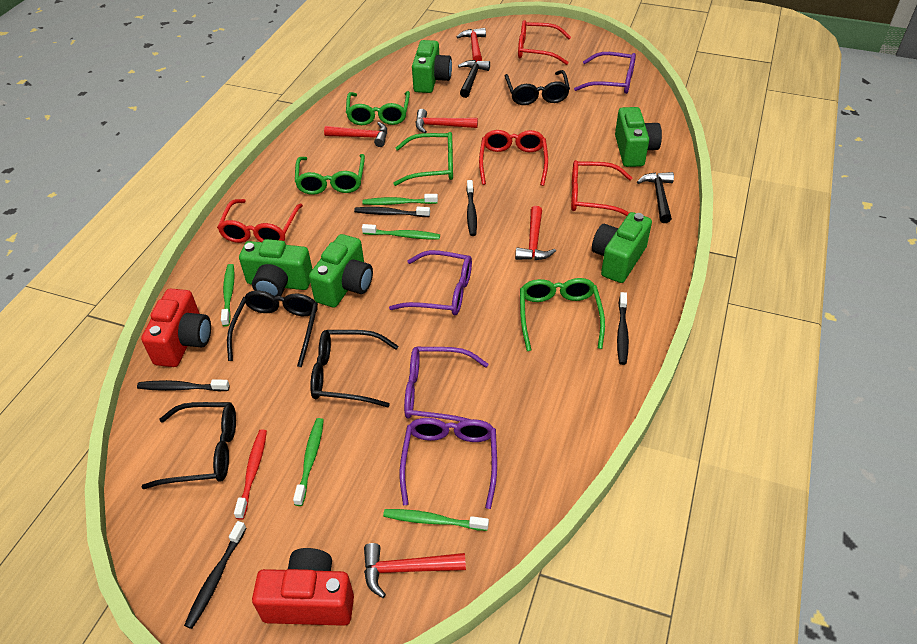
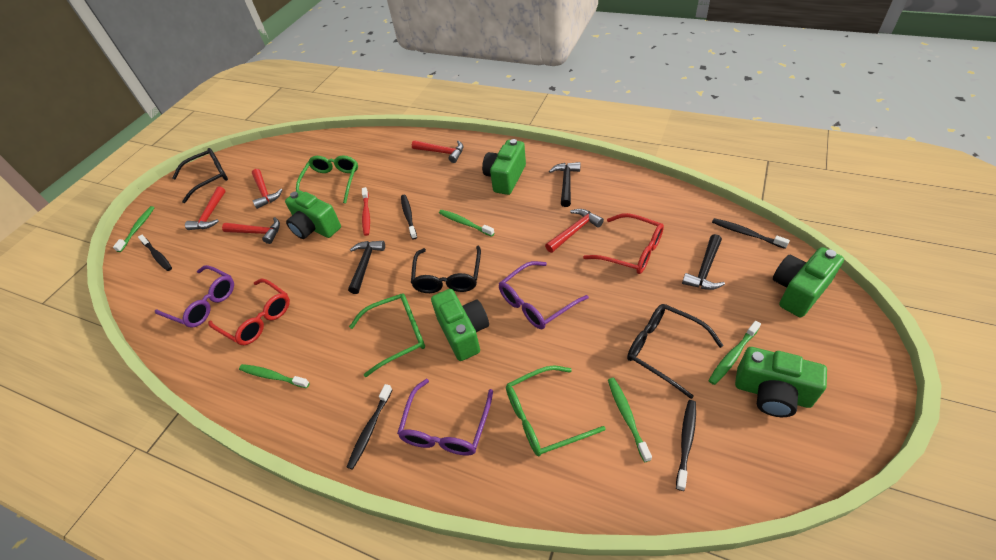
black glasses: 4 -> 3
black hammer: 2 -> 3
green glasses: 4 -> 3
purple glasses: 4 -> 3
red camera: 2 -> 0
red glasses: 4 -> 2

